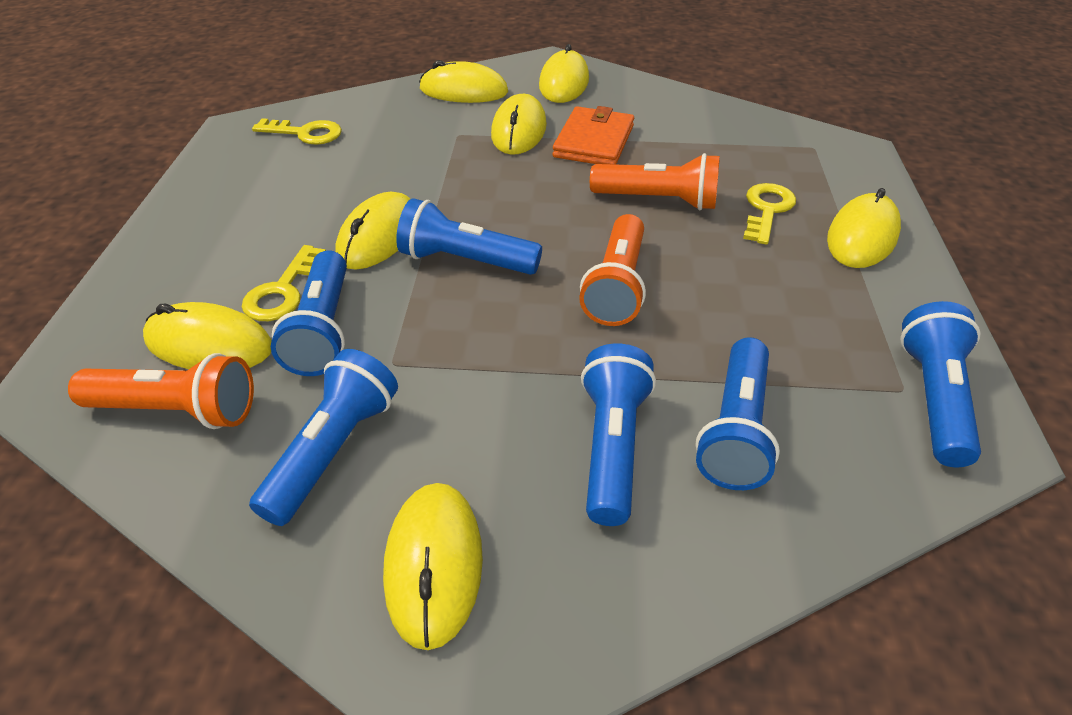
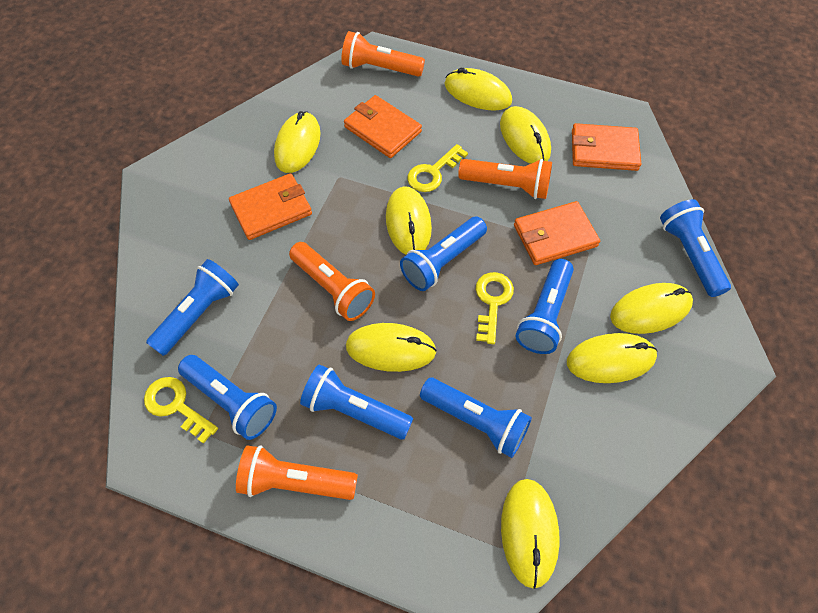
blue flashlight: 6 -> 7
orange flashlight: 3 -> 4
orange wallet: 1 -> 4
yellow mouse: 7 -> 8

